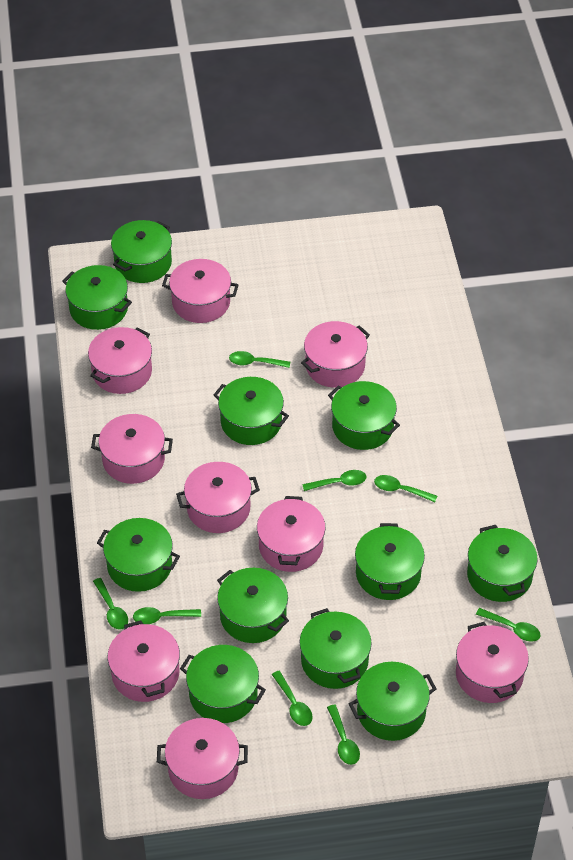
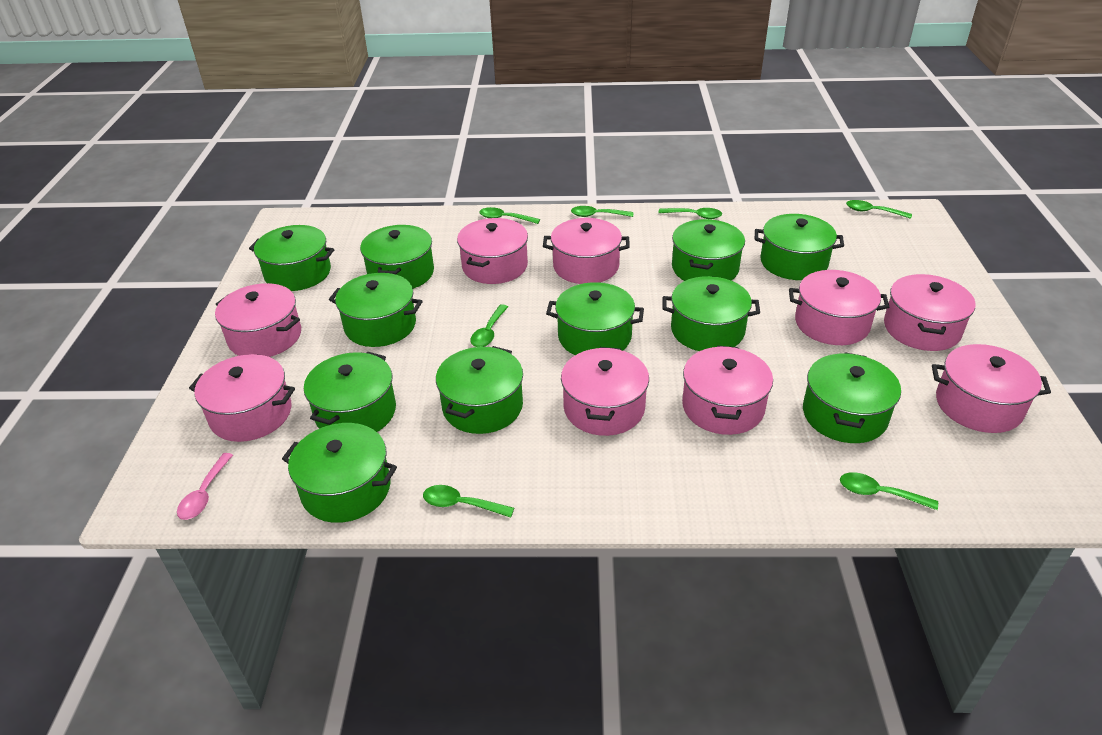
green spoon: 8 -> 7
pink spoon: 0 -> 1

